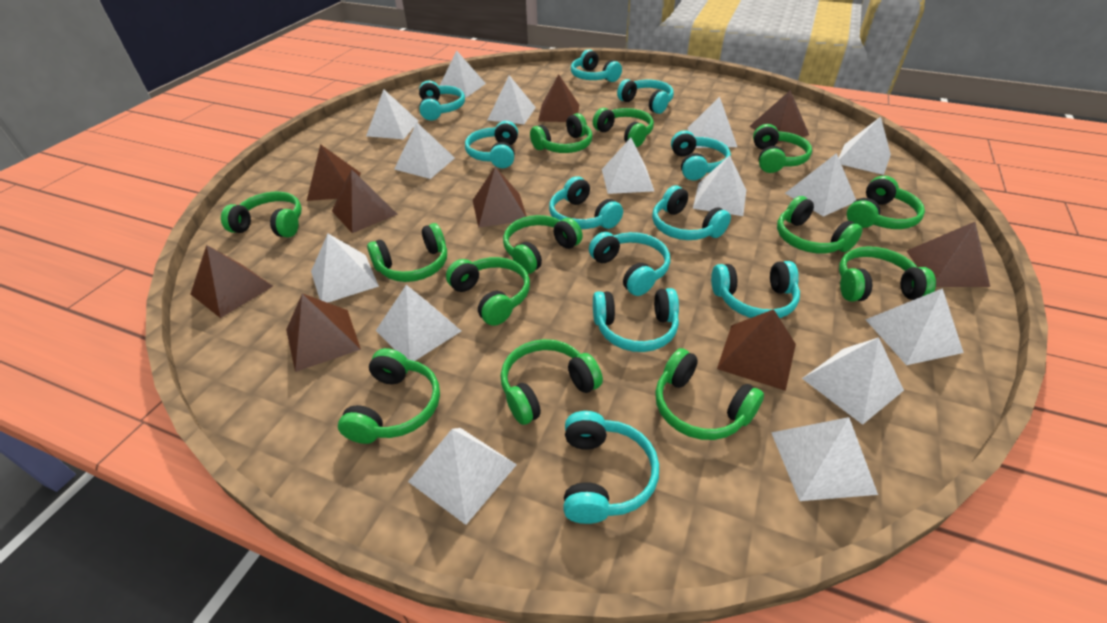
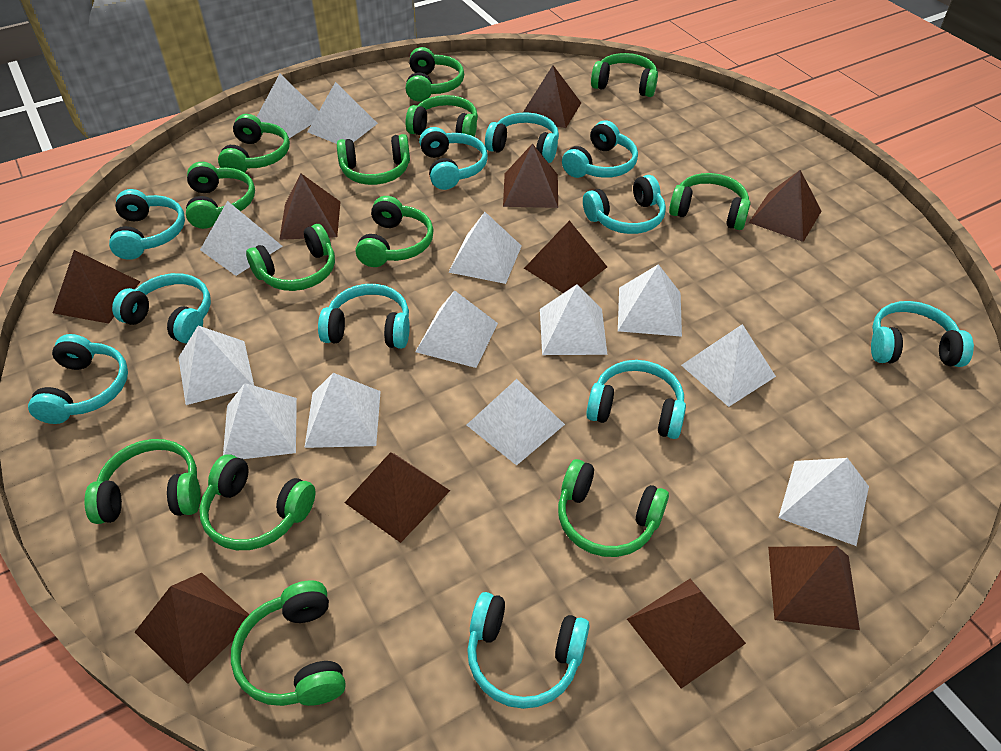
brown pyramid: 9 -> 10
white pyramid: 15 -> 13

